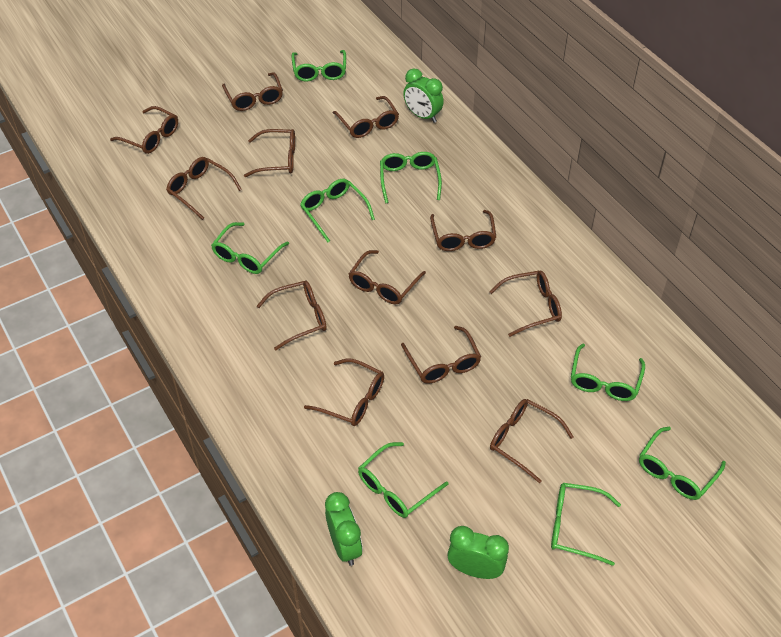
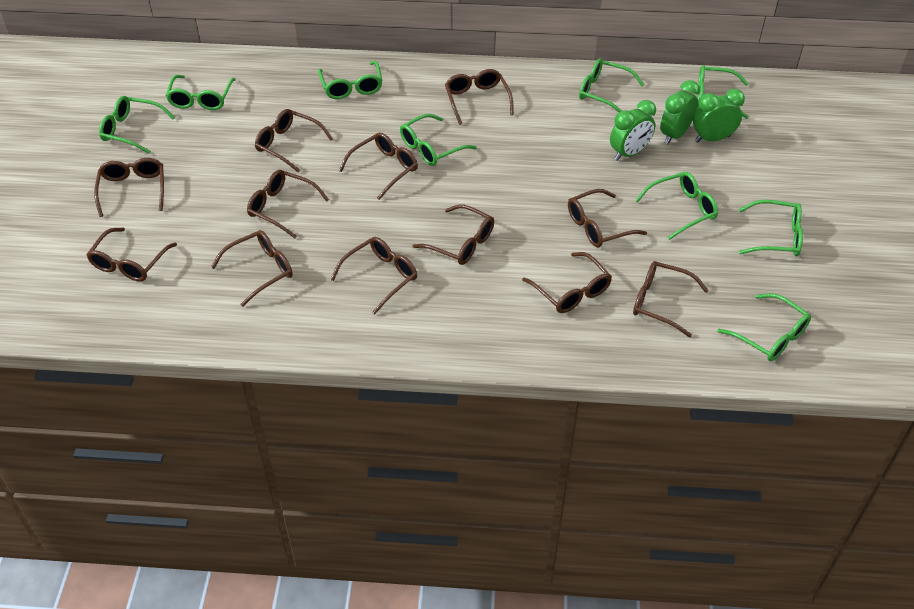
green glasses: 8 -> 9

